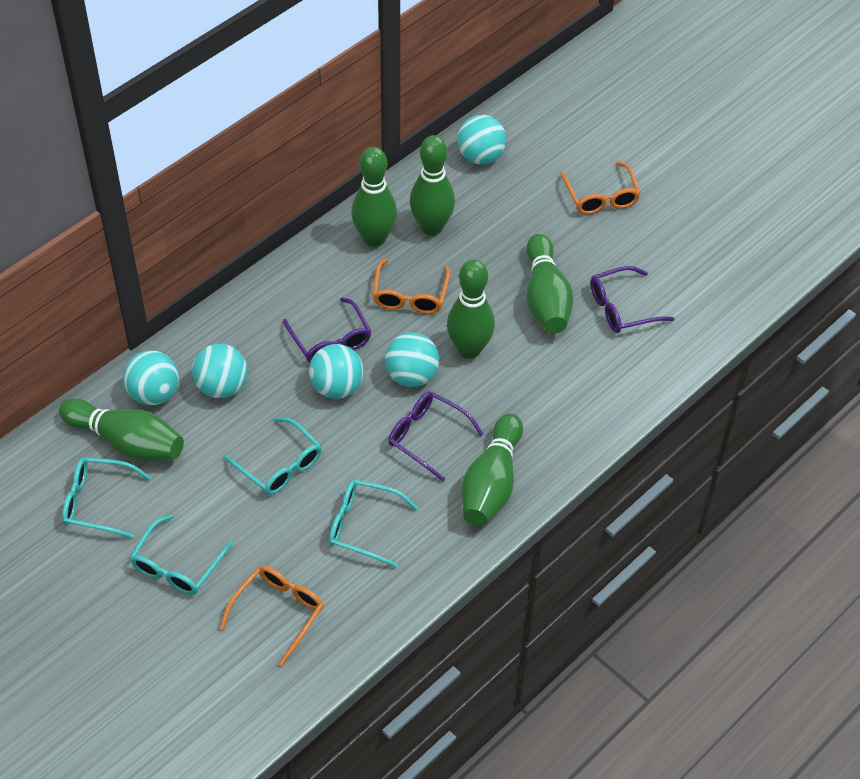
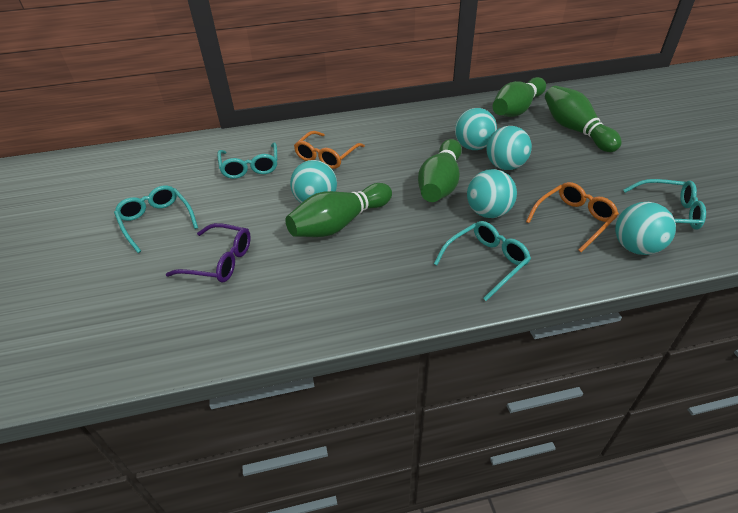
green bowling pin: 6 -> 4
orange glasses: 3 -> 2
purple glasses: 3 -> 1

